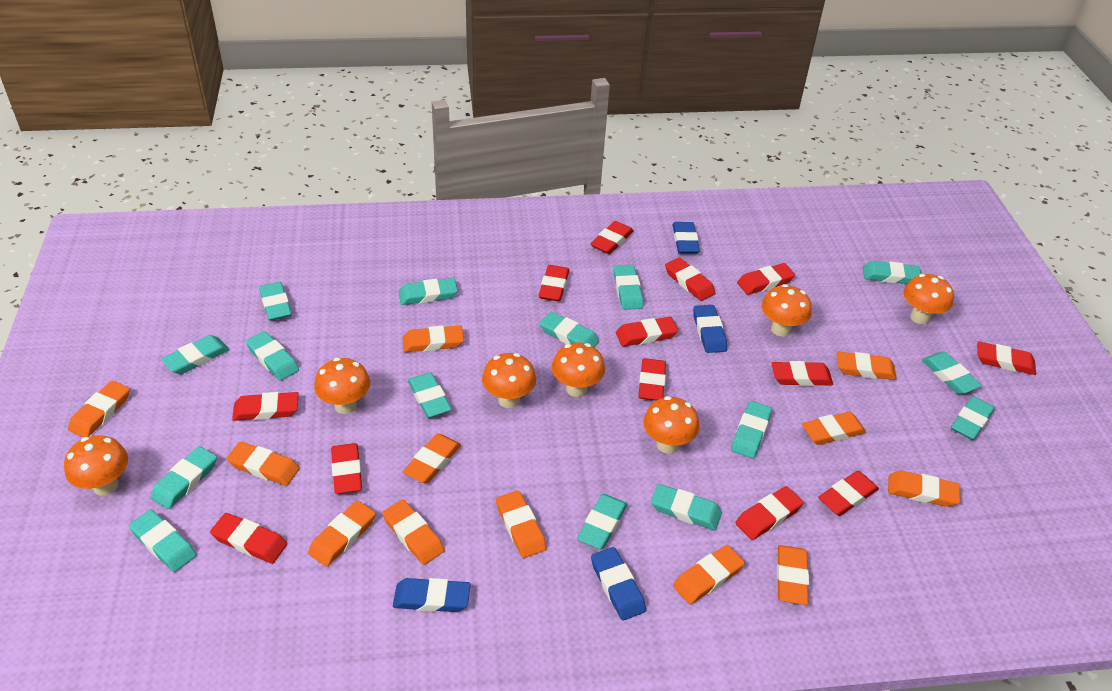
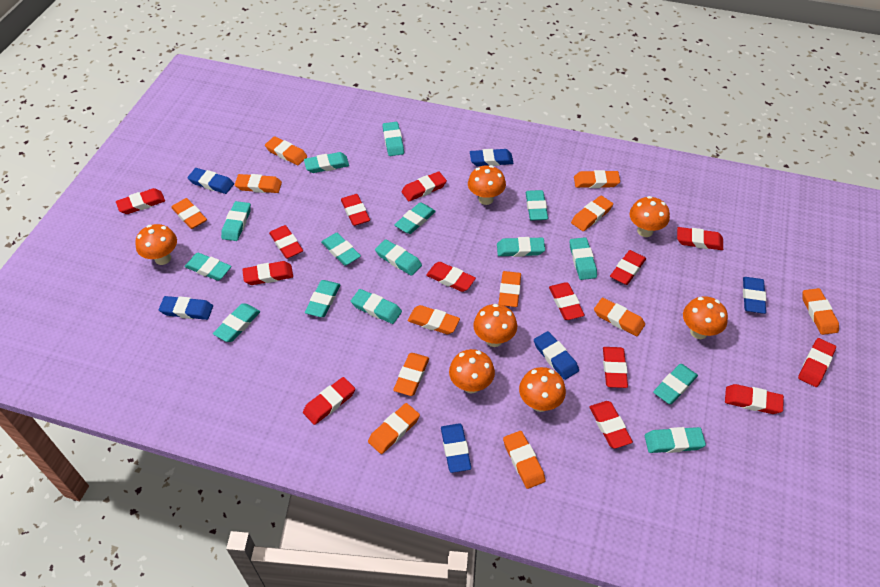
blue eraser: 4 -> 6
red eraser: 13 -> 14

